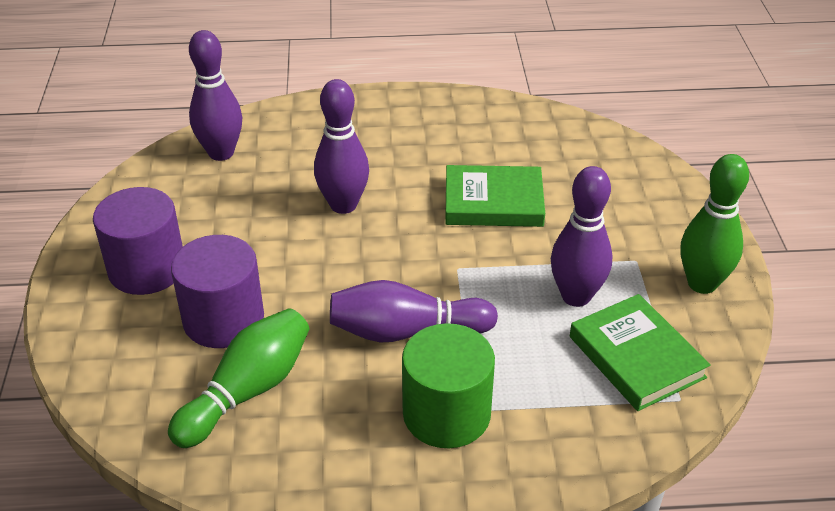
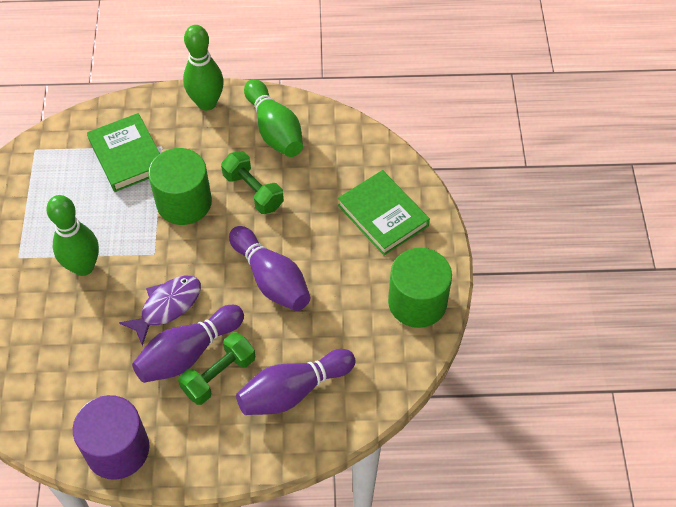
green bowling pin: 2 -> 3
green cylinder: 1 -> 2
green dumbbell: 0 -> 2
purple bowling pin: 4 -> 3
purple cylinder: 2 -> 1
purple fish: 0 -> 1

